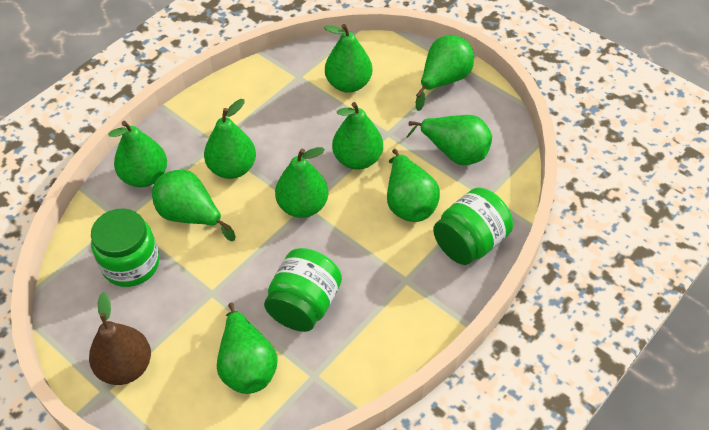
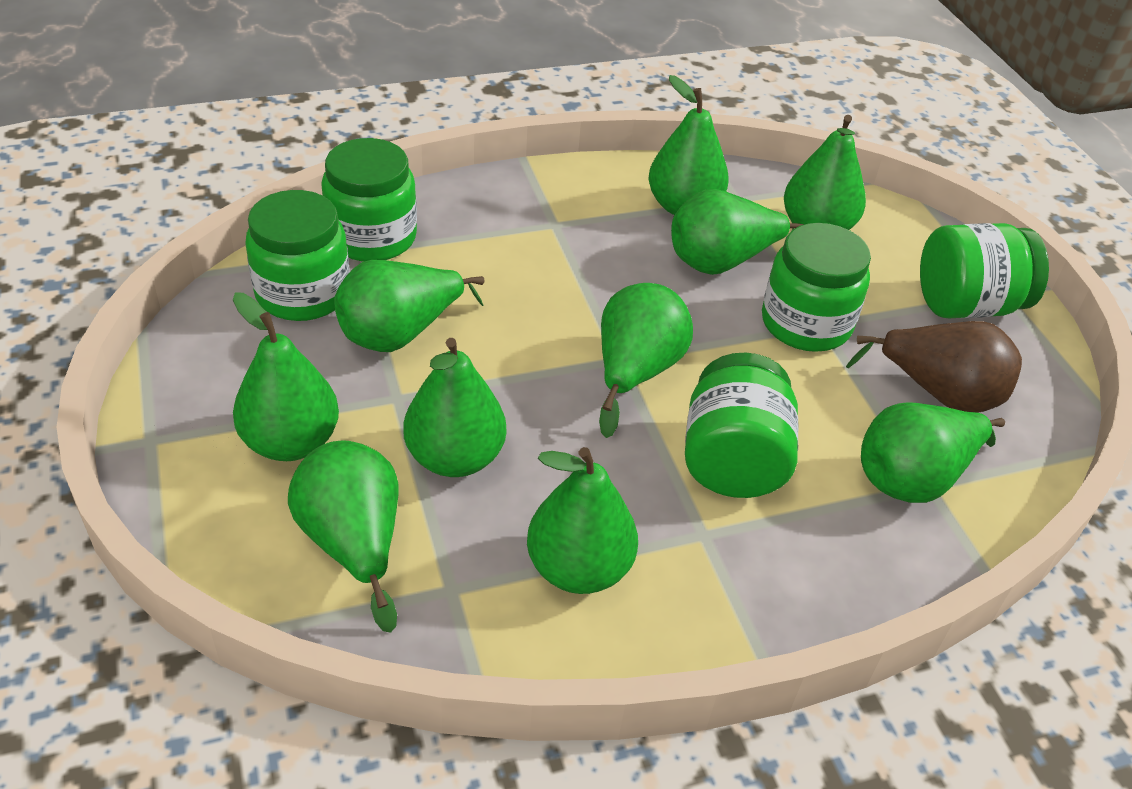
green jar: 3 -> 5

